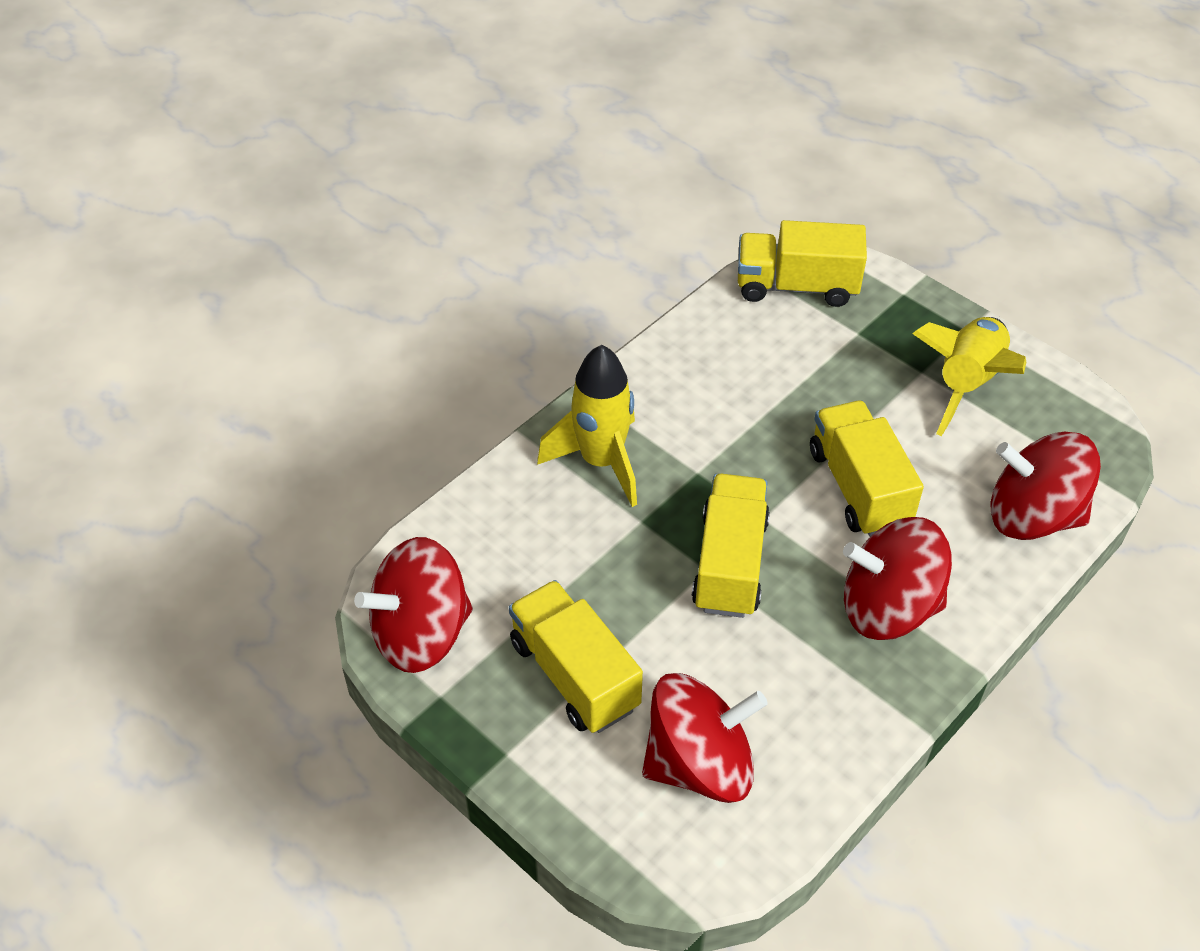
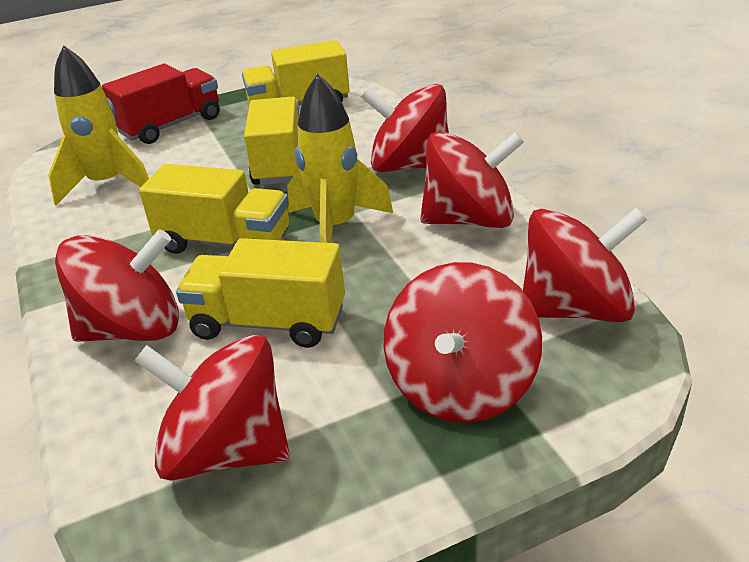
red spinning top: 4 -> 6
red truck: 0 -> 1

